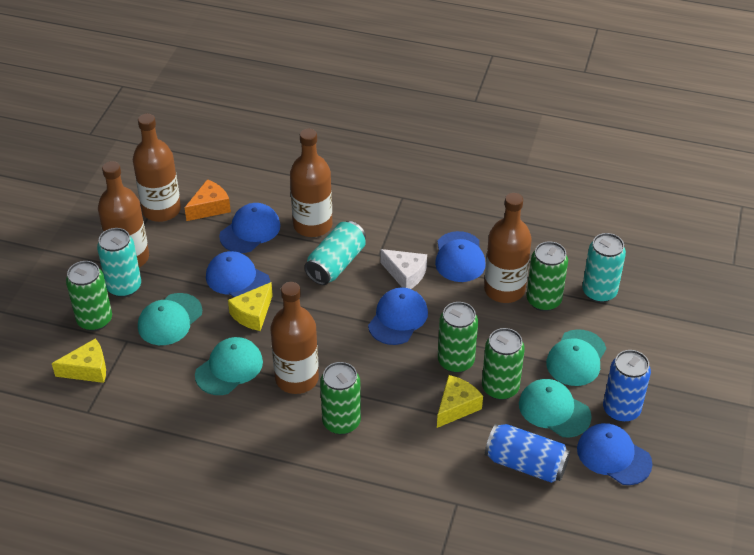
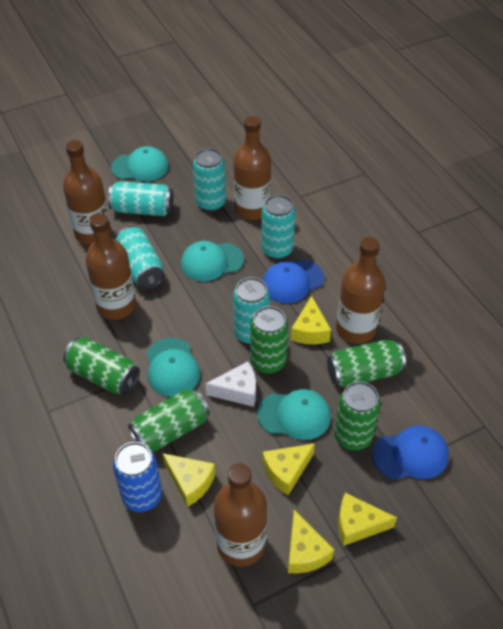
blue can: 2 -> 1
blue cap: 5 -> 2
orange cheese: 1 -> 0
turquoise can: 3 -> 5
yellow cheese: 3 -> 5

